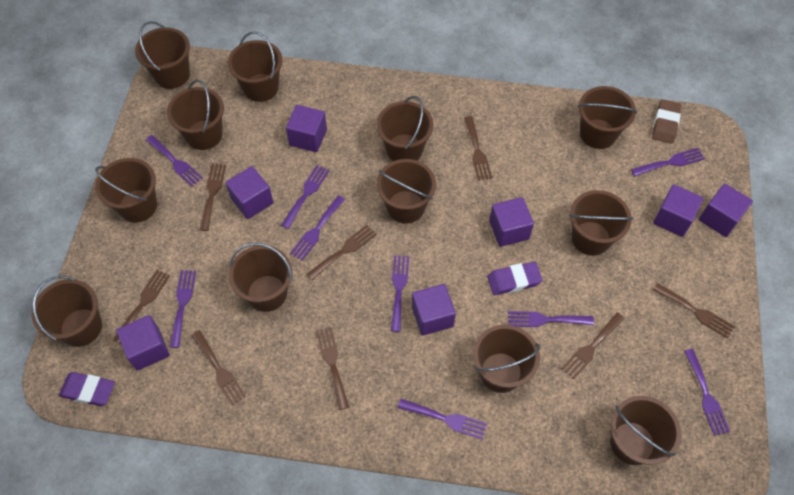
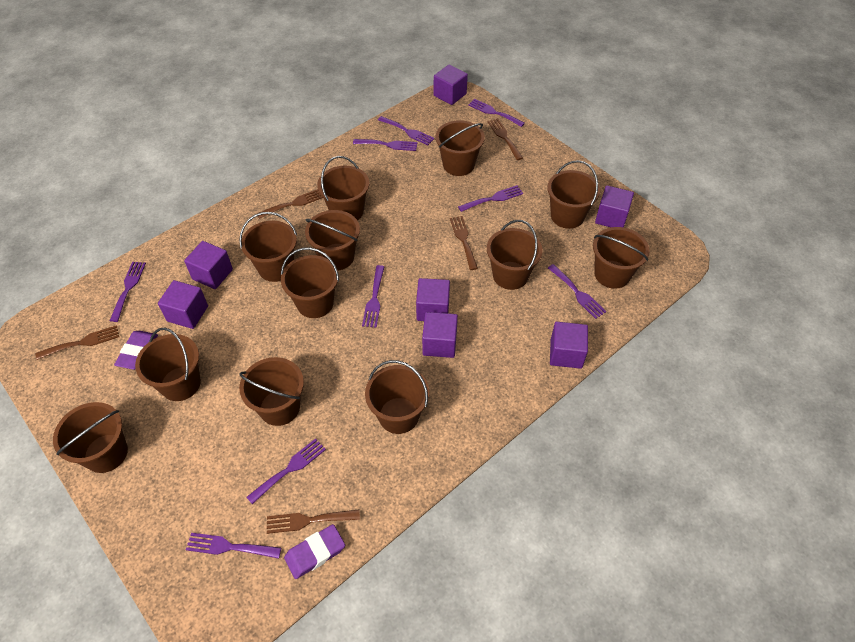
brown eraser: 1 -> 0
brown fork: 8 -> 5

